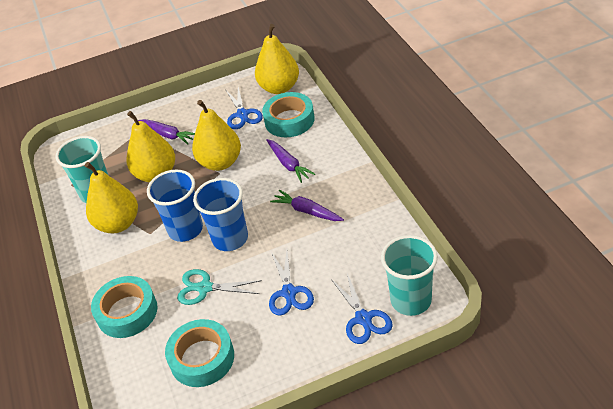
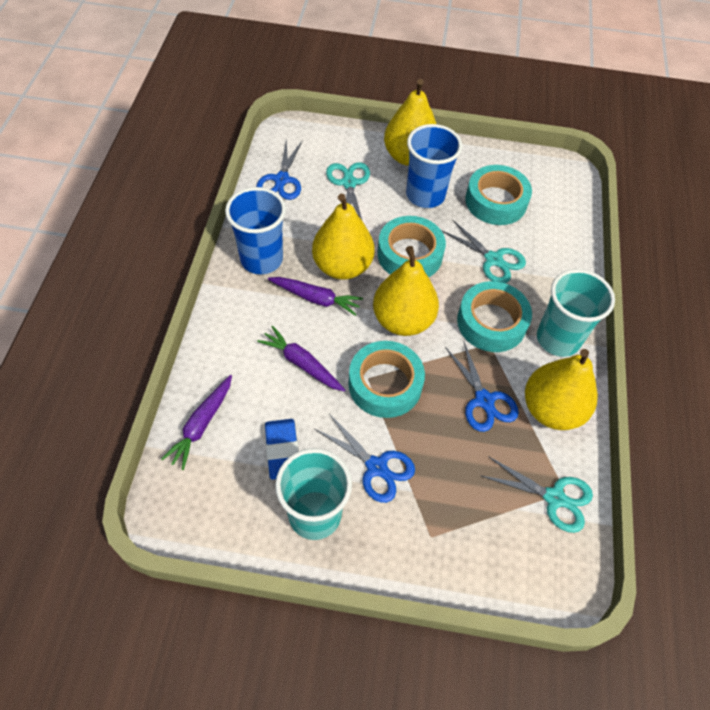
blue eraser: 0 -> 1
turquoise scissors: 1 -> 3
turquoise tape: 3 -> 4

